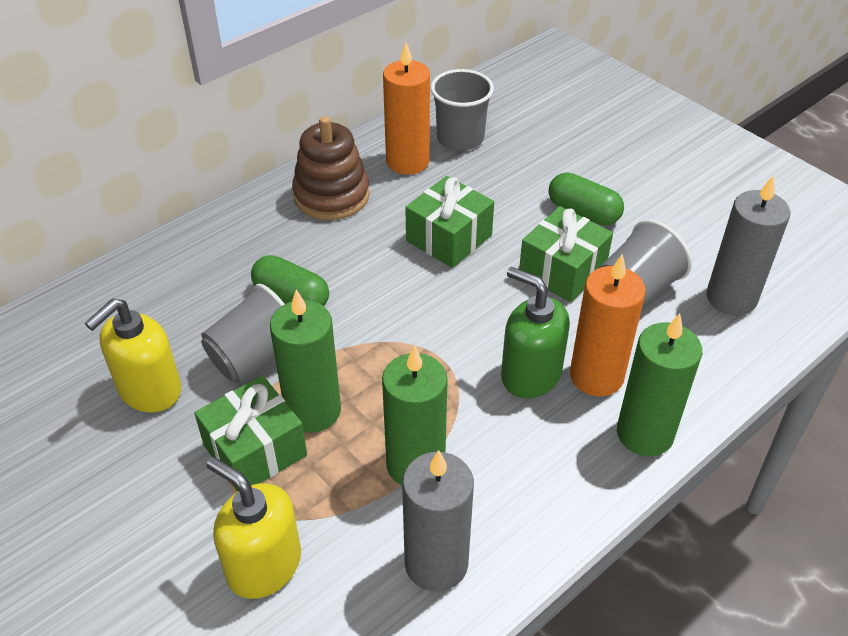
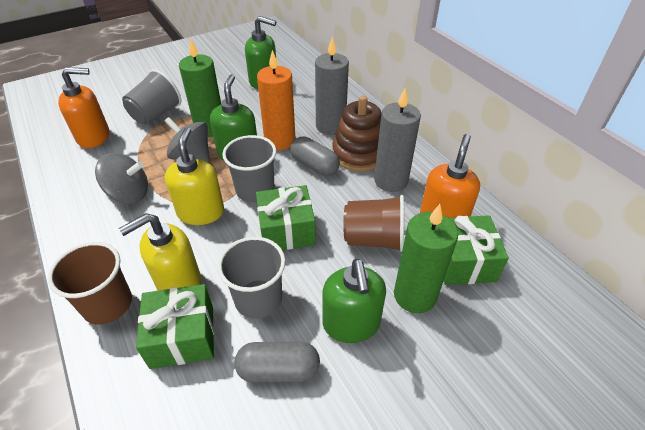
brown cup: 0 -> 2
green candle: 3 -> 2
green capsule: 2 -> 0
green soap dispenser: 1 -> 3
grey capsule: 0 -> 2
grey spinning top: 0 -> 2
orange candle: 2 -> 1
orange soap dispenser: 0 -> 2

